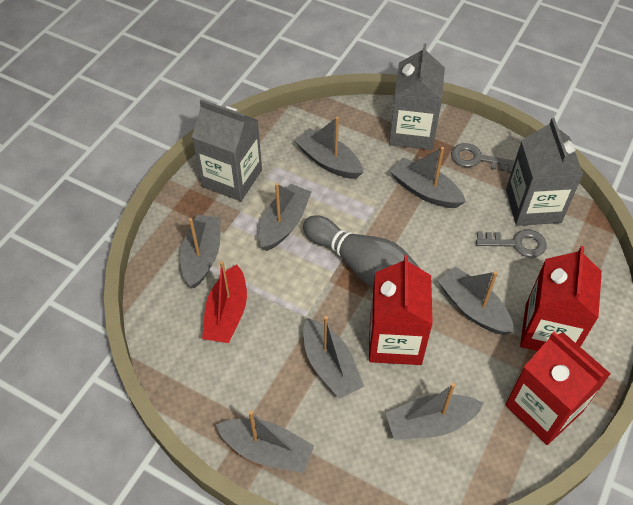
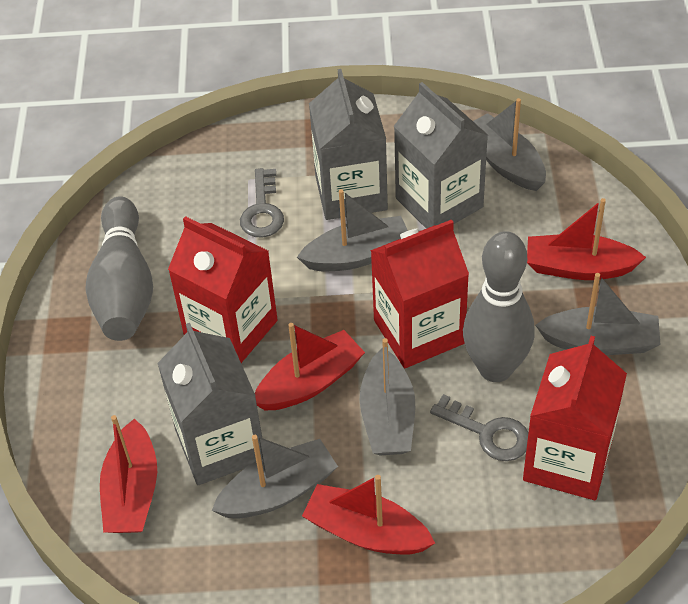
grey boat: 8 -> 5
grey bowling pin: 1 -> 2
red boat: 1 -> 4

